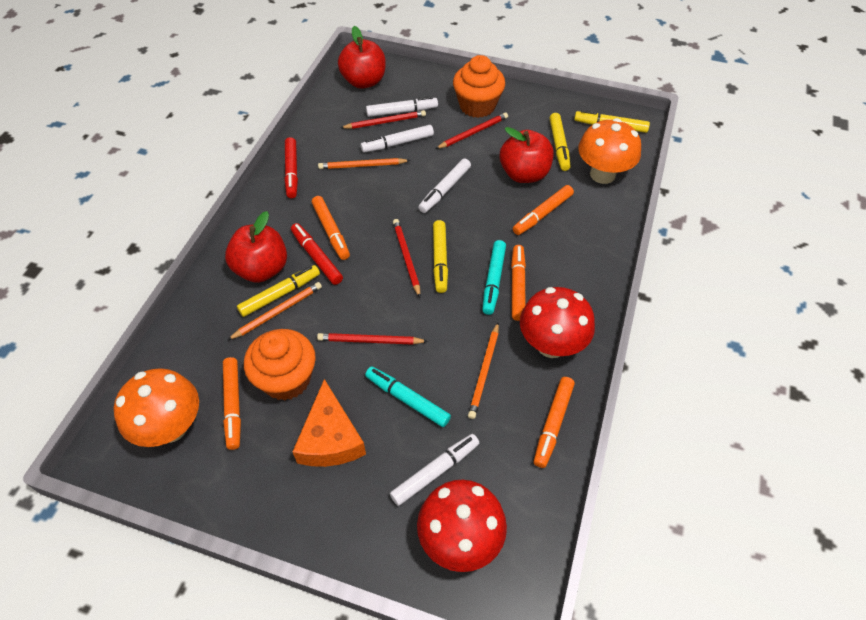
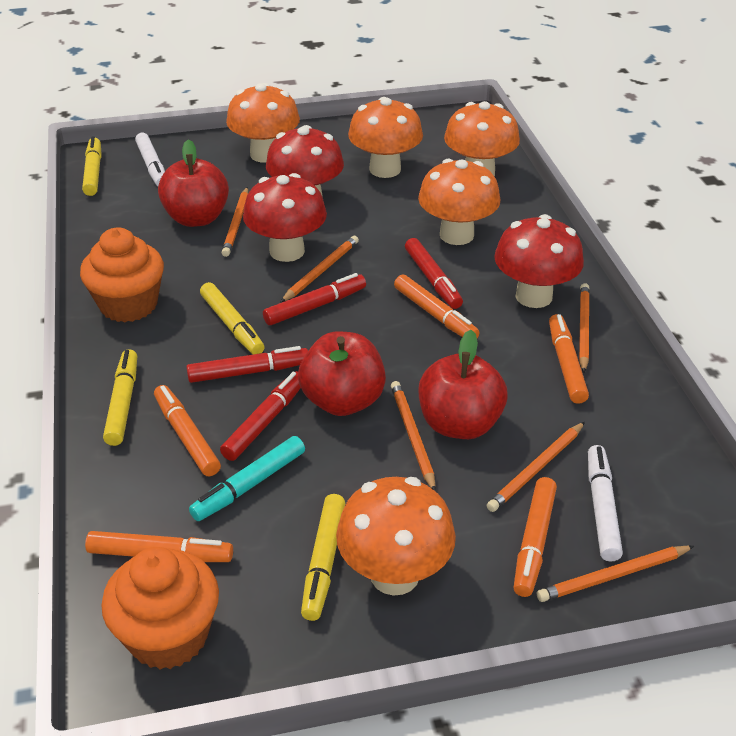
orange cheese: 1 -> 0
orange mushroom: 2 -> 5
orange pencil: 3 -> 6
red marker: 2 -> 4
red mushroom: 2 -> 3
red pencil: 4 -> 0
turquoise marker: 2 -> 1
white marker: 4 -> 2

